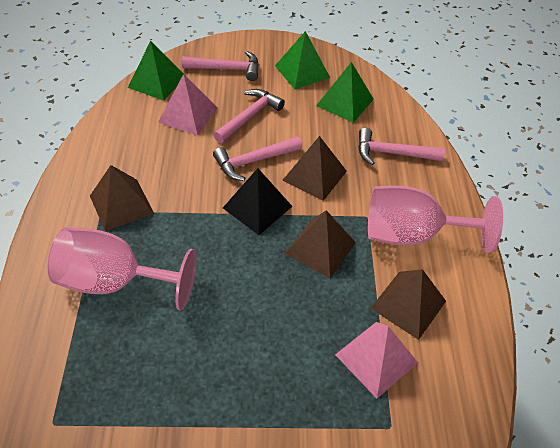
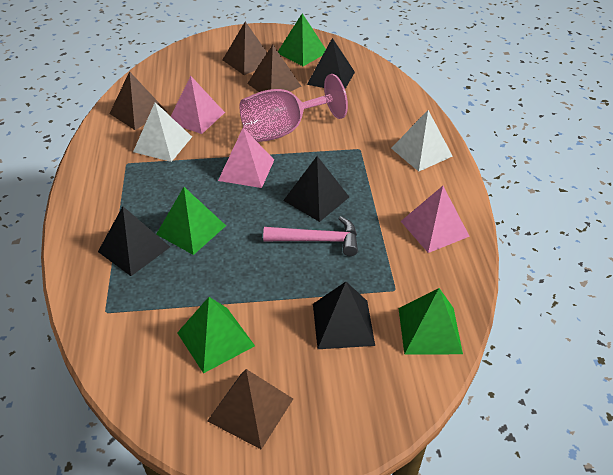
black pyramid: 1 -> 4
green pyramid: 3 -> 4
pink goblet: 2 -> 1
pink hammer: 4 -> 1
pink pyramid: 2 -> 3
white pyramid: 0 -> 2

